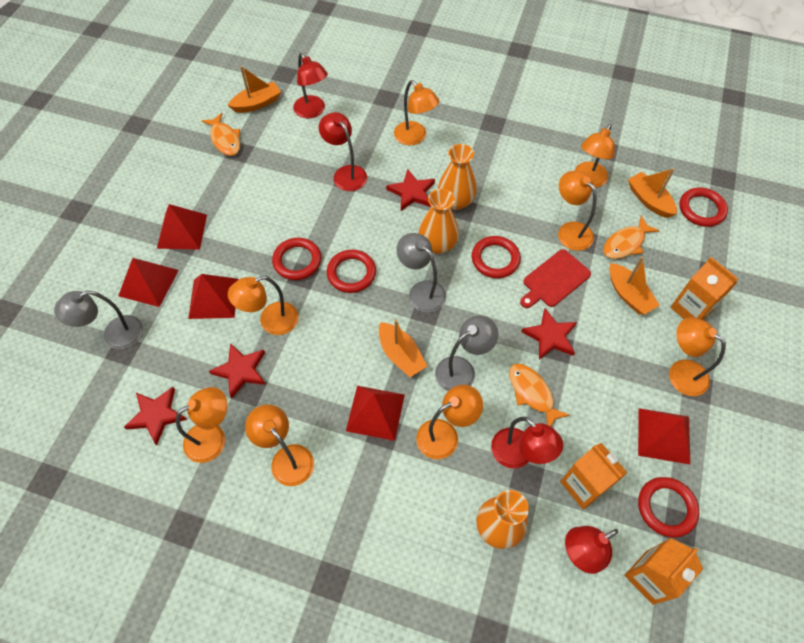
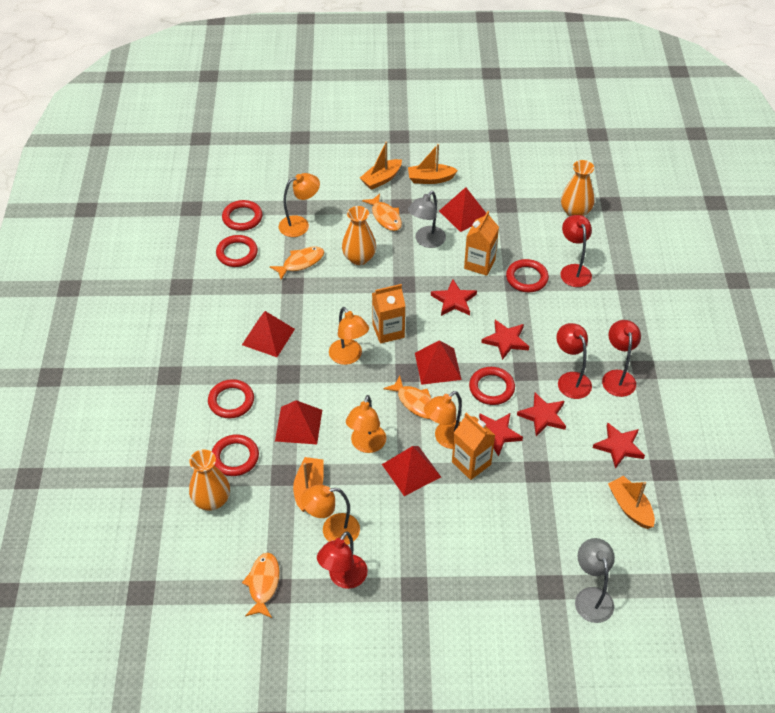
grey lamp: 3 -> 2
orange fish: 3 -> 4
orange lamp: 8 -> 5
red cutting board: 1 -> 0
red ring: 5 -> 6
red star: 4 -> 5

